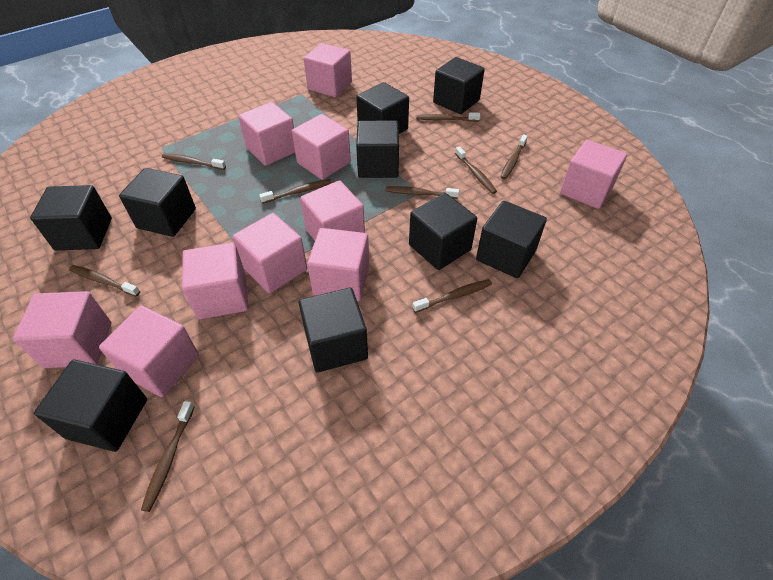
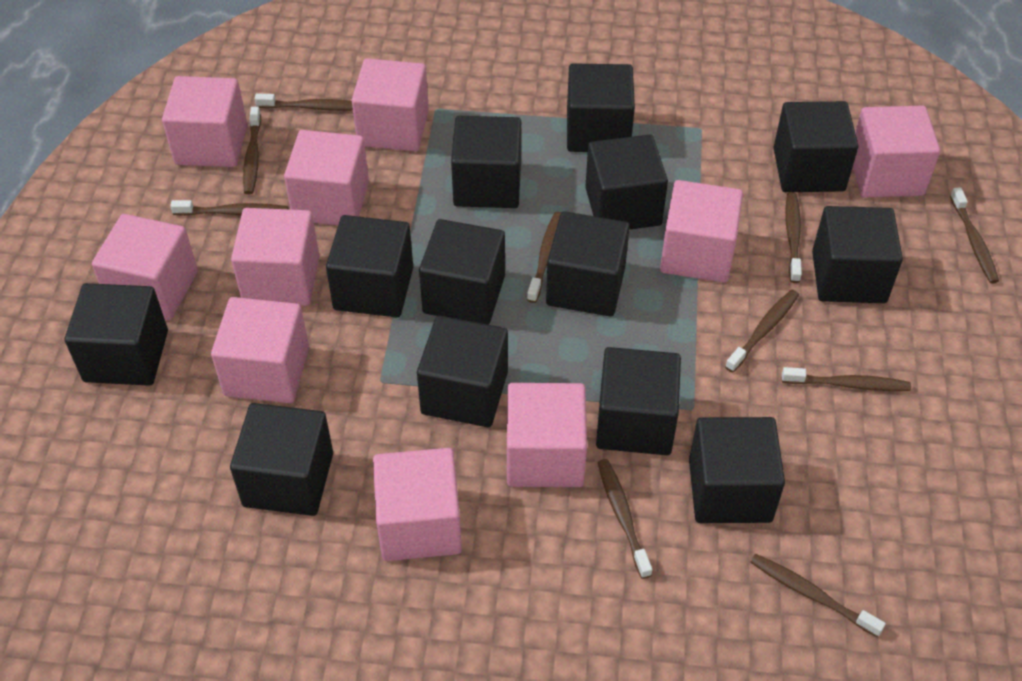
black cube: 9 -> 13
brown toothbrush: 9 -> 10

